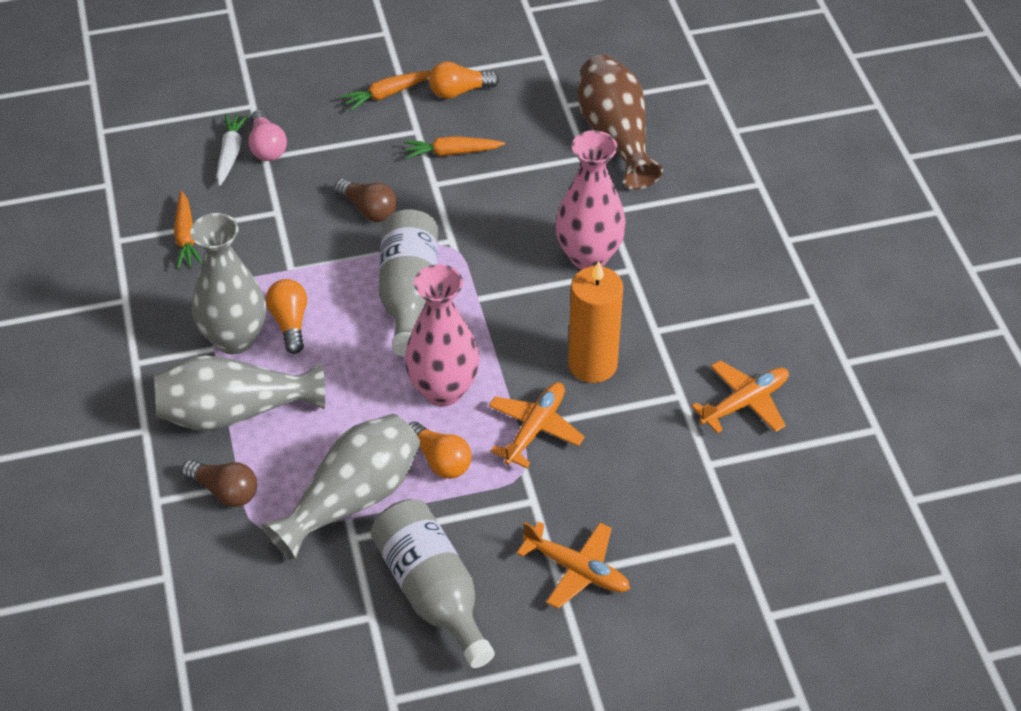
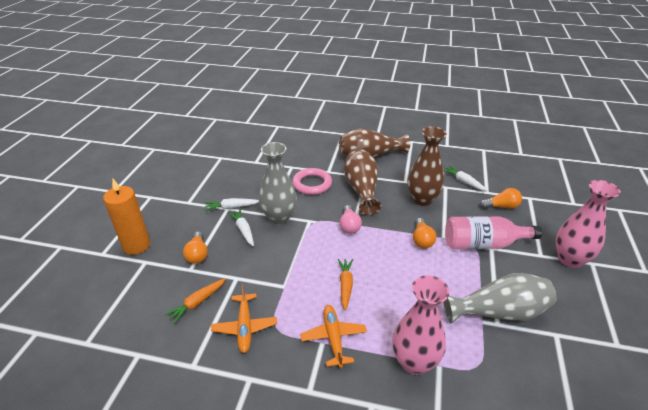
brown light bulb: 2 -> 0
brown vase: 1 -> 3
grey bottle: 2 -> 0
grey vase: 3 -> 2
orange carrot: 3 -> 2
orange plane: 3 -> 2
pink bottle: 0 -> 1
pink ring: 0 -> 1
white carrot: 1 -> 3

